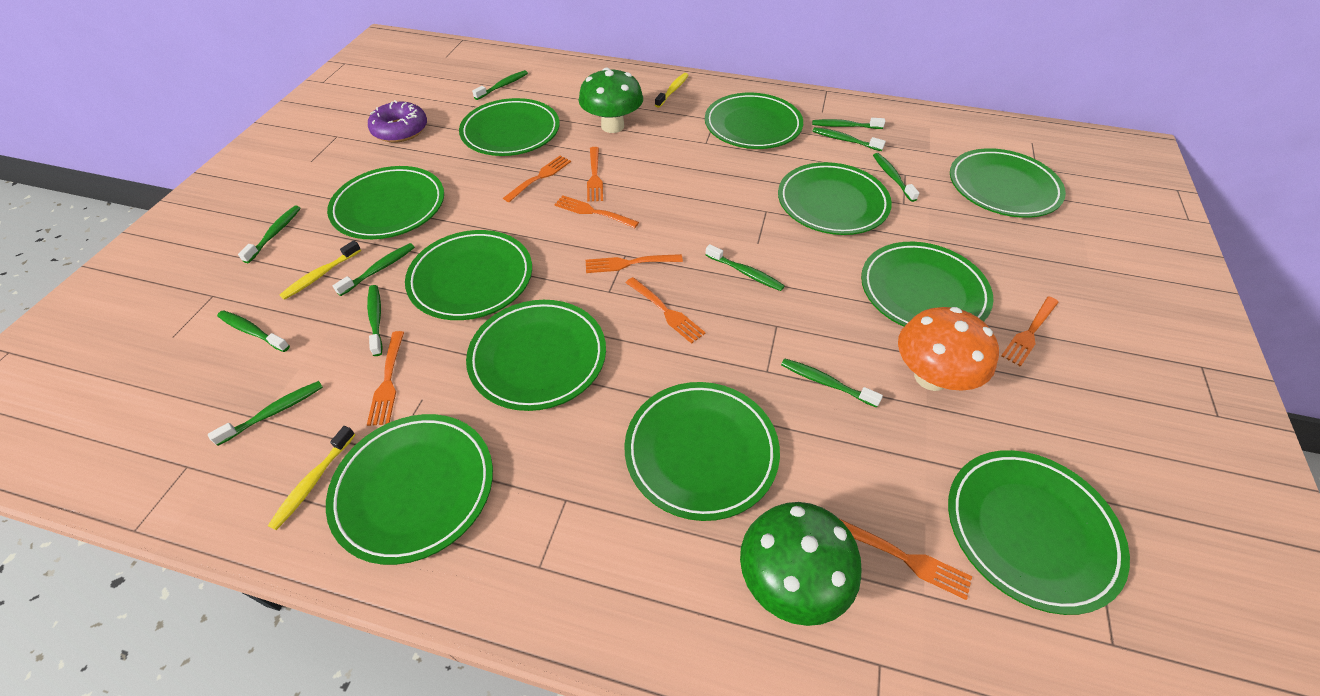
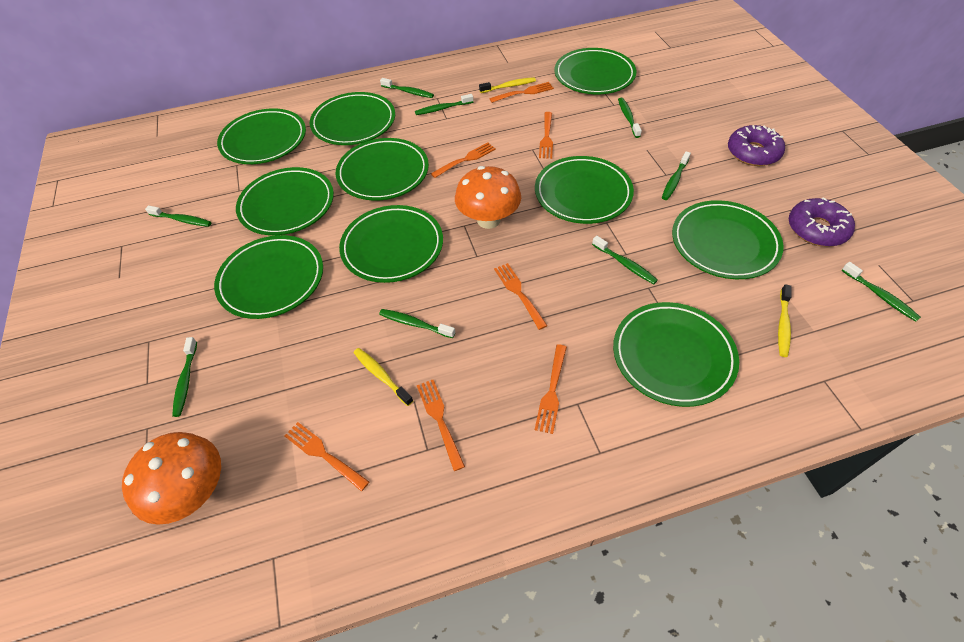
green mushroom: 2 -> 0
green plate: 11 -> 10
green toothbrush: 11 -> 9
orange fork: 8 -> 7
orange mushroom: 1 -> 2
purple donut: 1 -> 2

